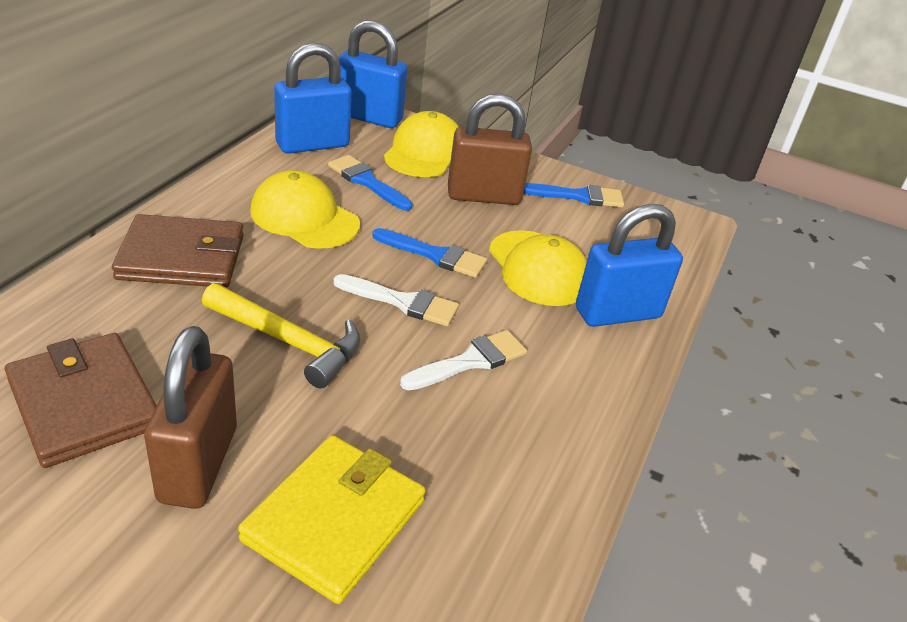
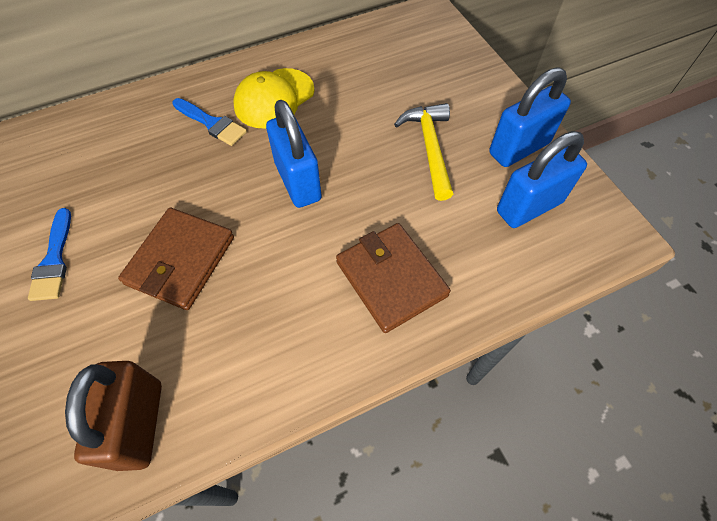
blue brush: 3 -> 2
brown padlock: 2 -> 1
white brush: 2 -> 0
yellow cap: 3 -> 1
yellow wallet: 1 -> 0

